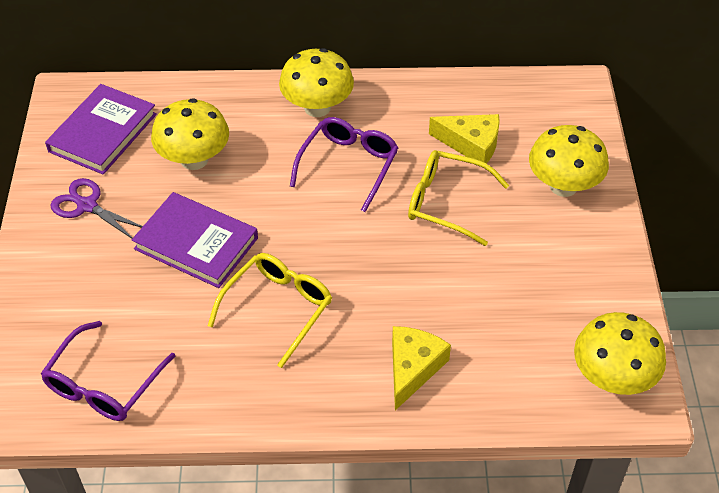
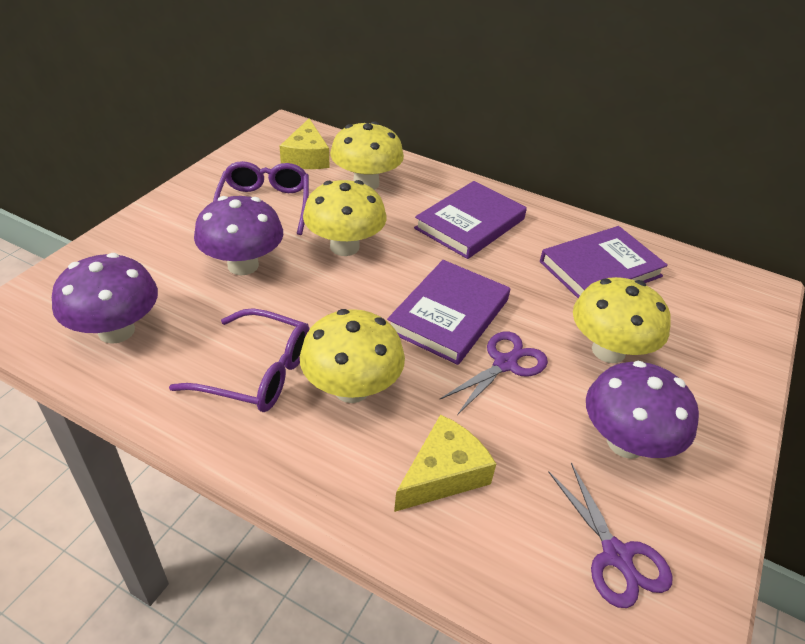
purple book: 2 -> 3
purple mushroom: 0 -> 3
purple scissors: 1 -> 2
yellow glasses: 2 -> 0

